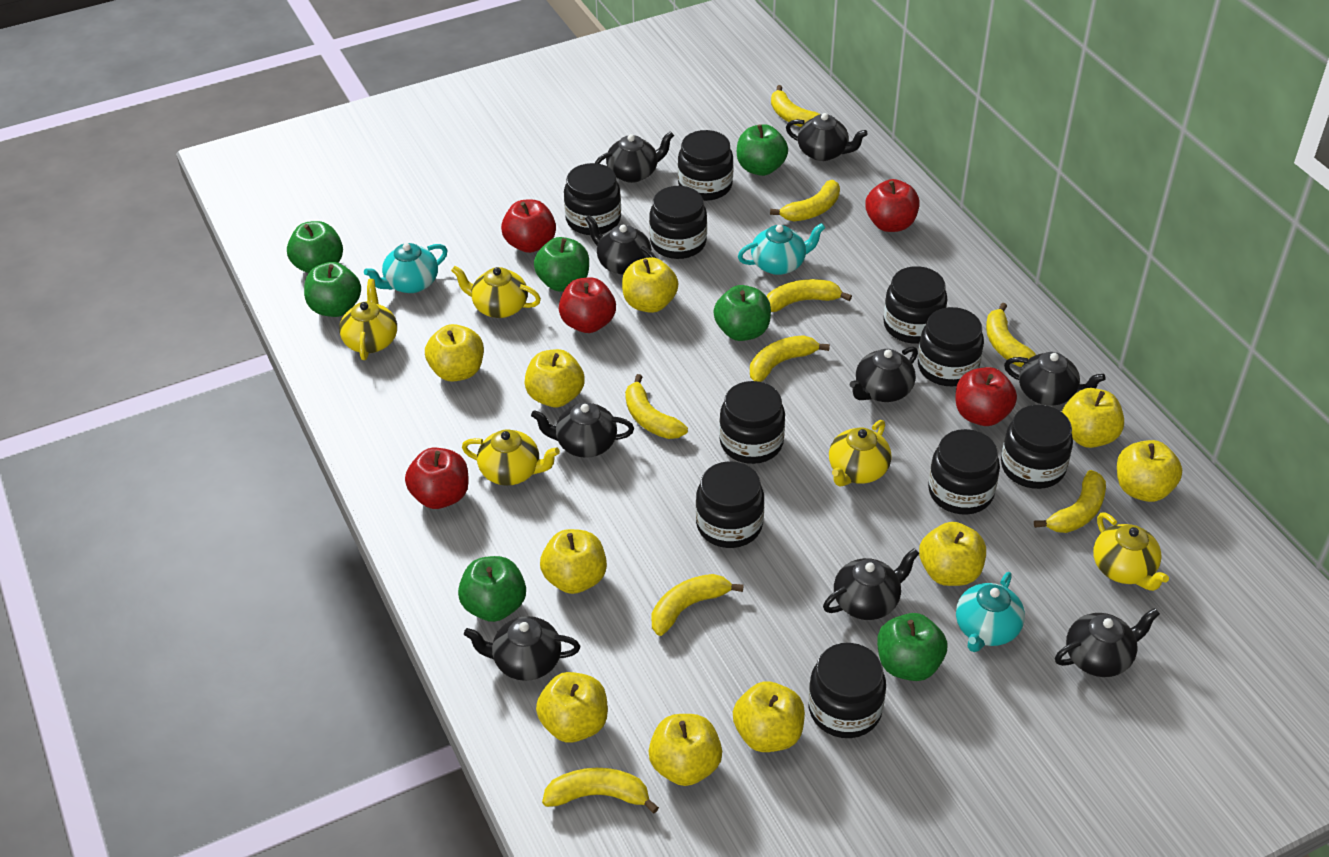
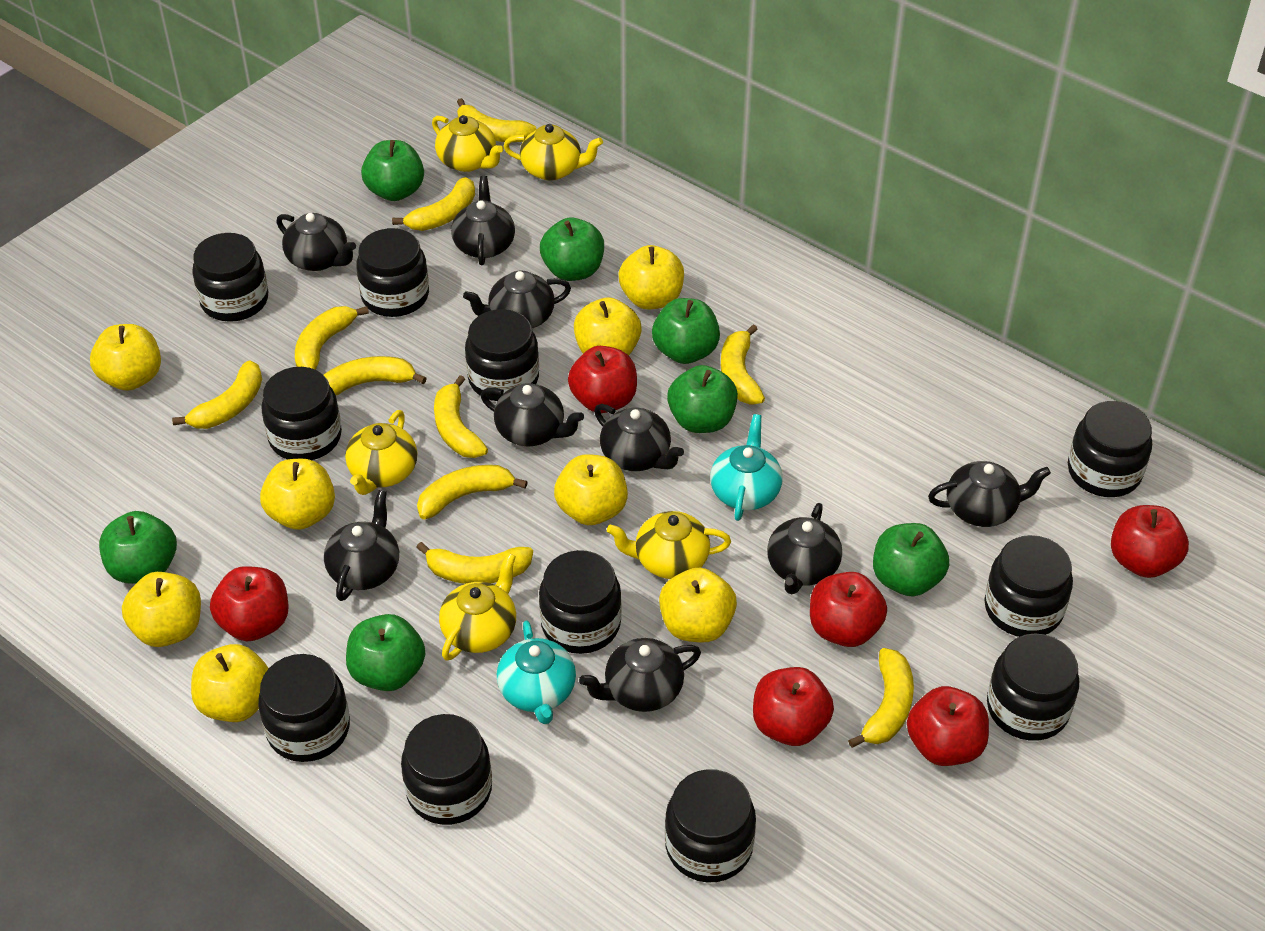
black jar: 10 -> 11
red apple: 5 -> 6
turquoise teapot: 3 -> 2
yellow apple: 10 -> 8
yellow banana: 9 -> 10

